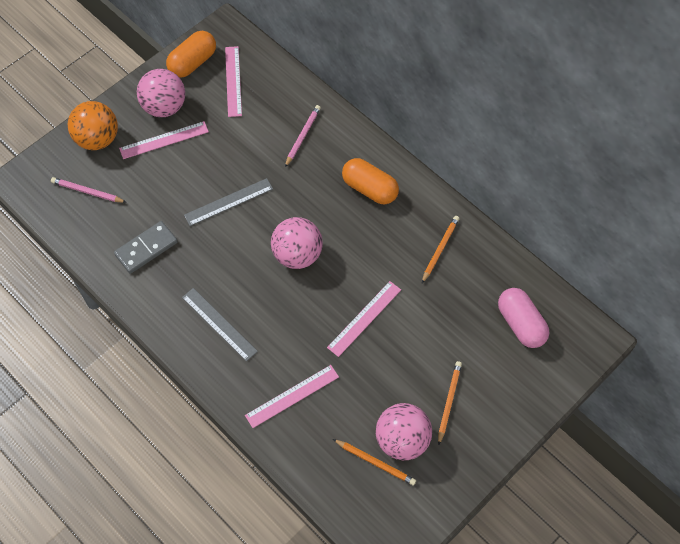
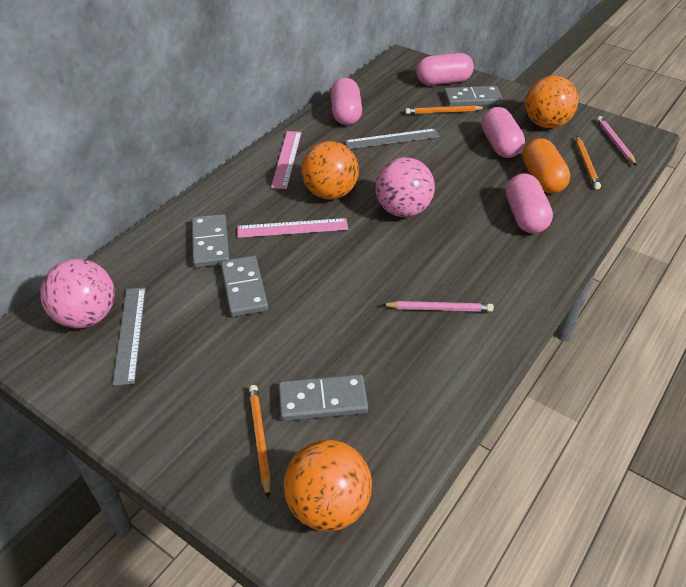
grey domino: 1 -> 4
orange ball: 1 -> 3
orange capsule: 2 -> 1
pink ball: 3 -> 2
pink capsule: 1 -> 4
pink ruler: 4 -> 2

